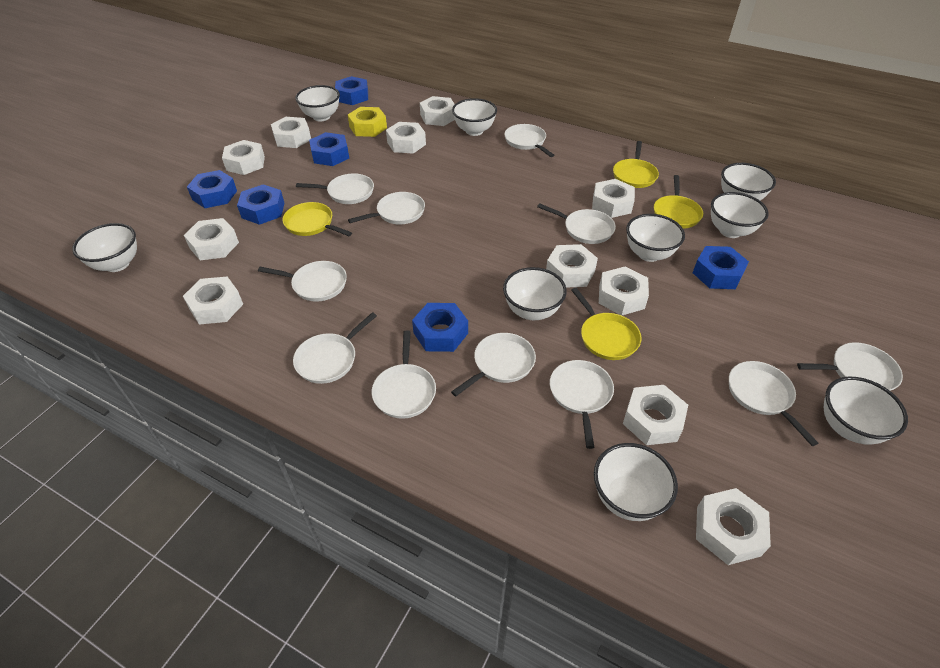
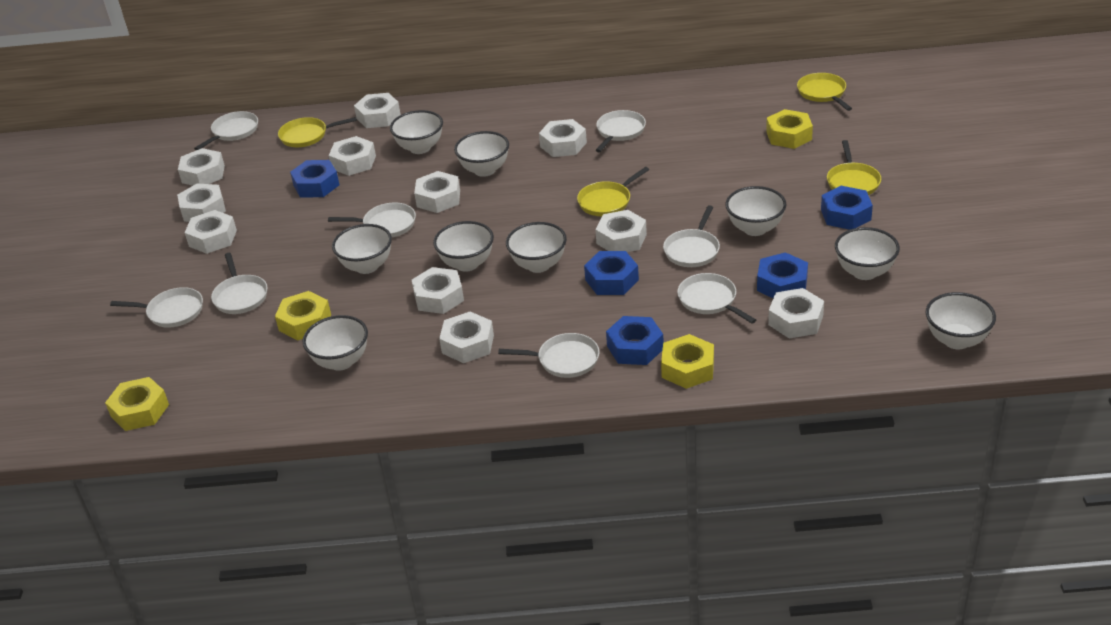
blue nut: 6 -> 5
white pan: 11 -> 8
yellow nut: 1 -> 4

